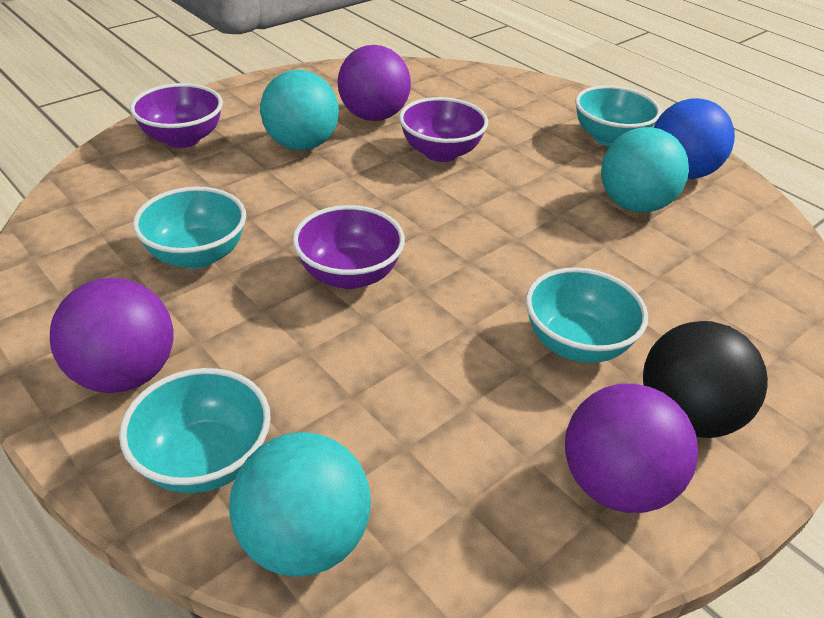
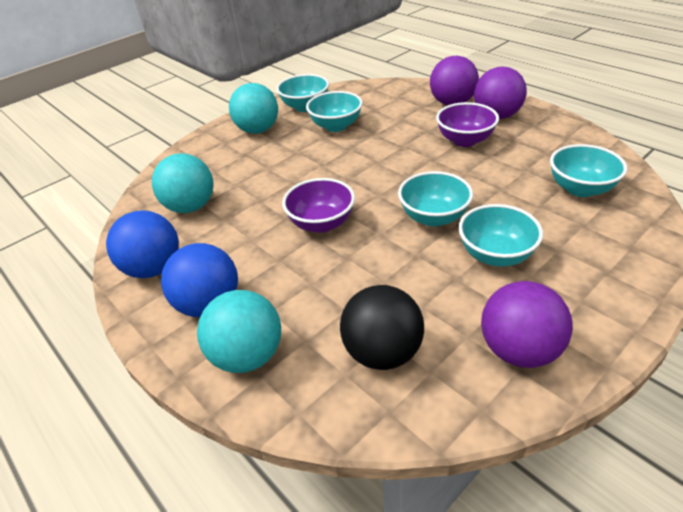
blue ball: 1 -> 2
purple bowl: 3 -> 2
turquoise bowl: 4 -> 5

